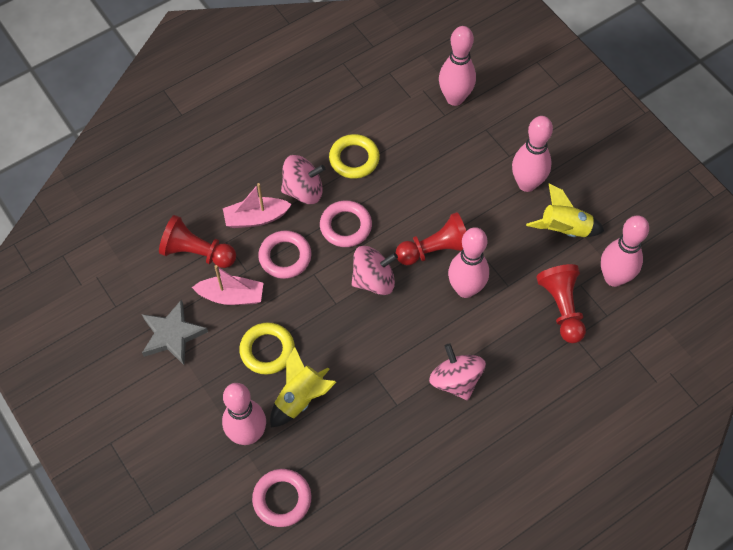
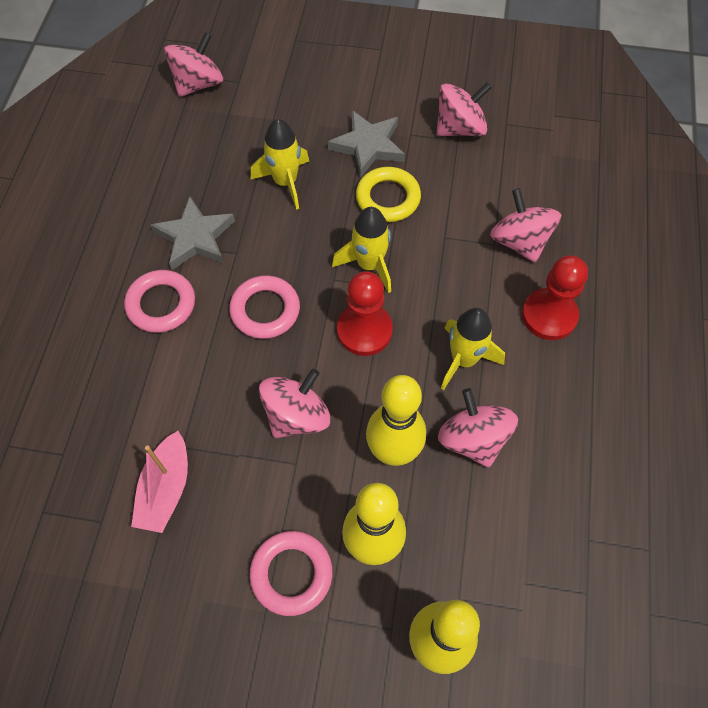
grey star: 1 -> 2
pink boat: 2 -> 1
pink bowling pin: 5 -> 0
pink spinning top: 3 -> 5
red pawn: 3 -> 2
yellow bowling pin: 0 -> 3
yellow ring: 2 -> 1
yellow rocket: 2 -> 3

